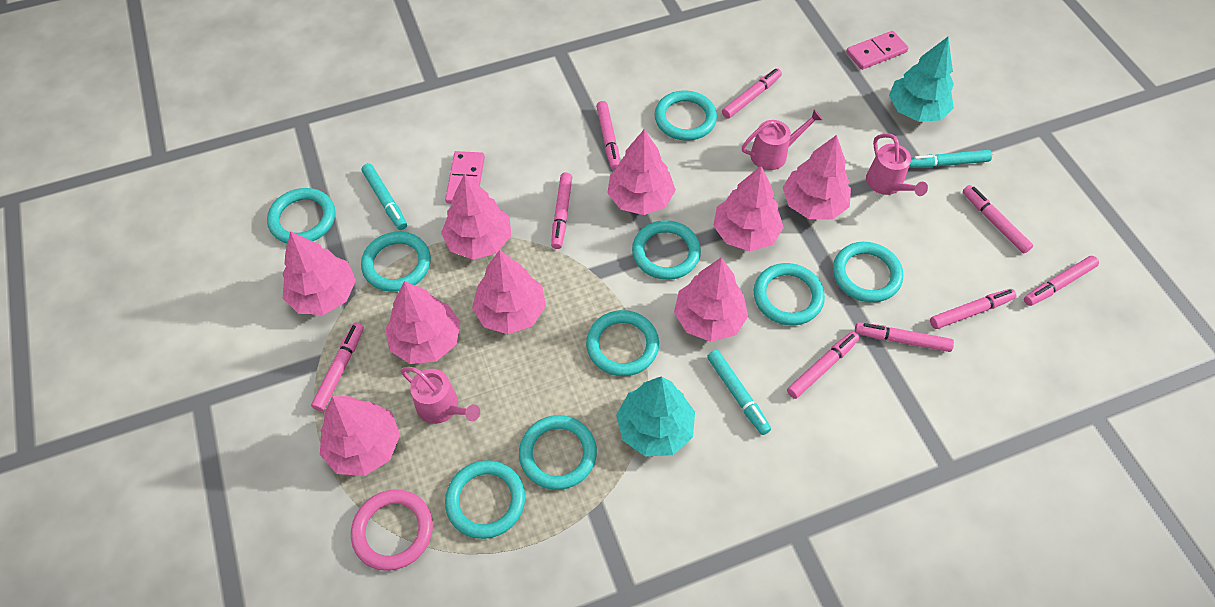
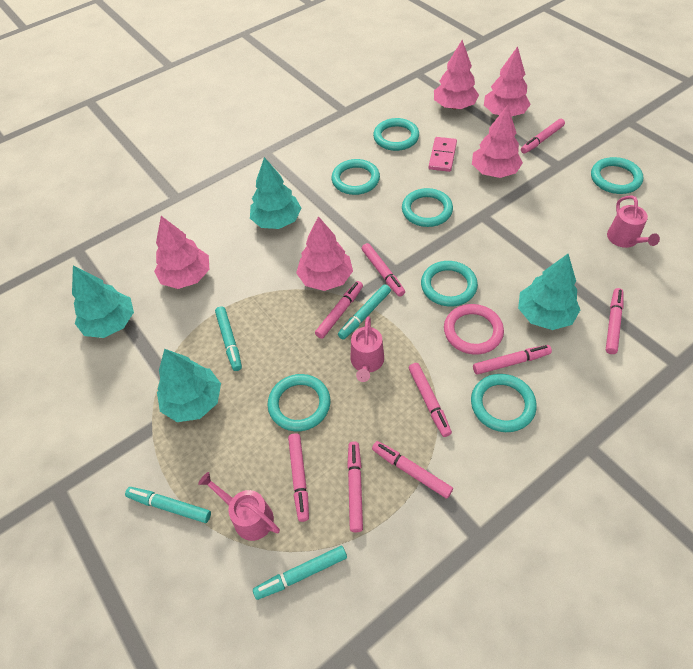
pink domino: 2 -> 1
pink tree: 9 -> 5
turquoise marker: 3 -> 4
turquoise ring: 9 -> 7
turquoise tree: 2 -> 4

